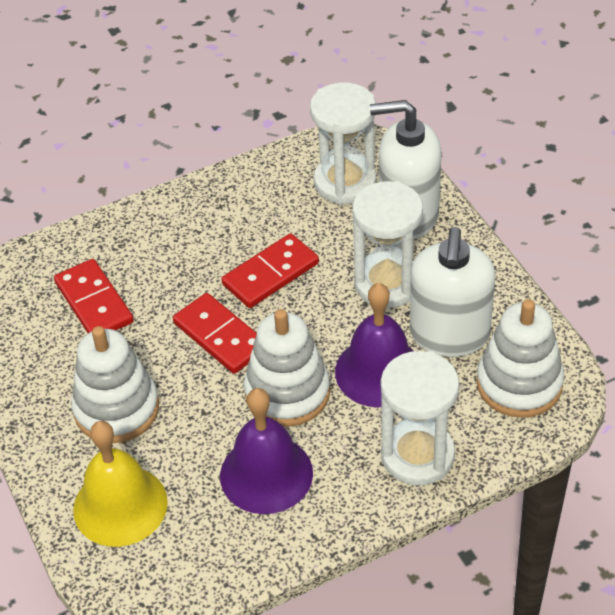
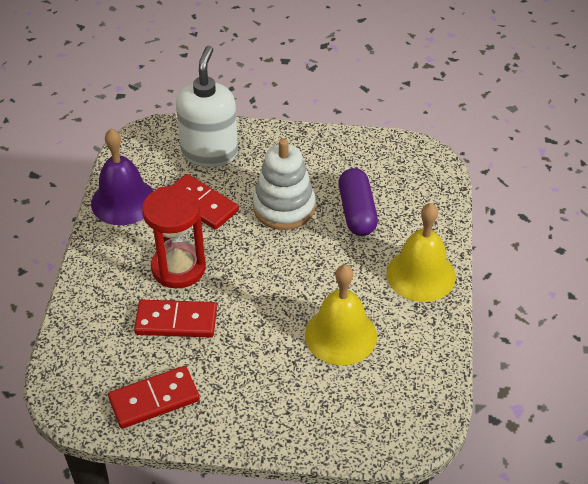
purple bell: 2 -> 1
purple capsule: 0 -> 1
red hourglass: 0 -> 1
white hourglass: 3 -> 0
white soap dispenser: 2 -> 1
white stacking toy: 3 -> 1
yellow bell: 1 -> 2

